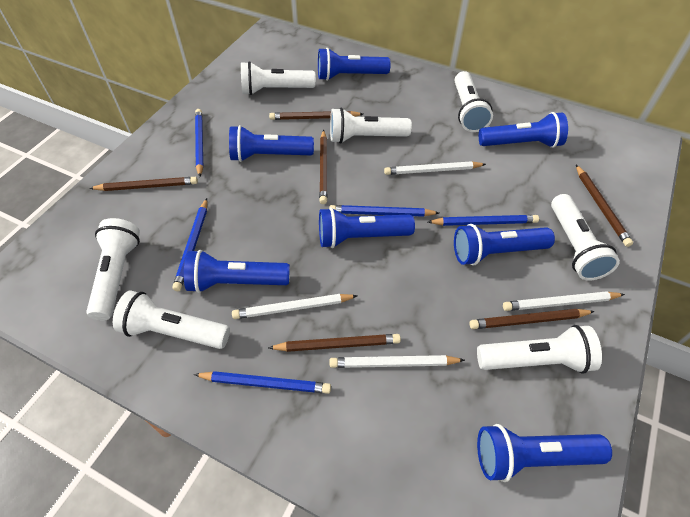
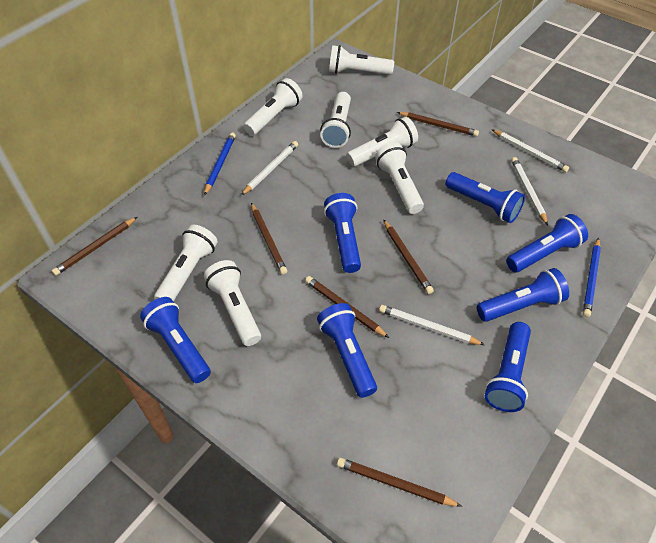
blue pencil: 5 -> 2

